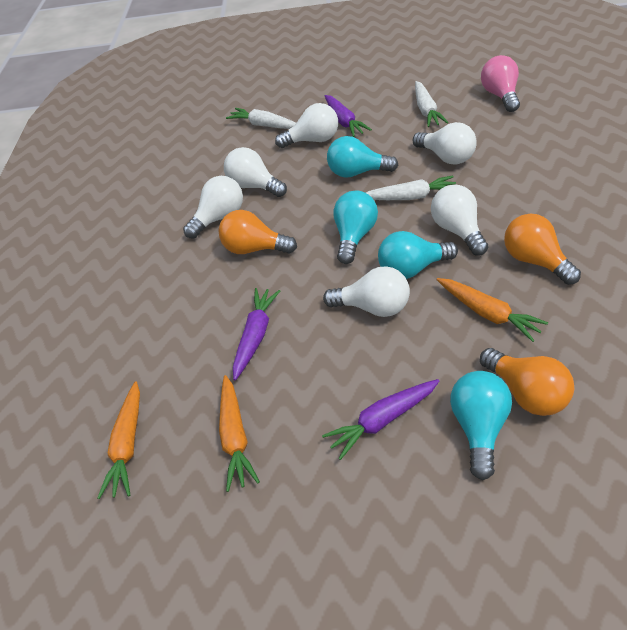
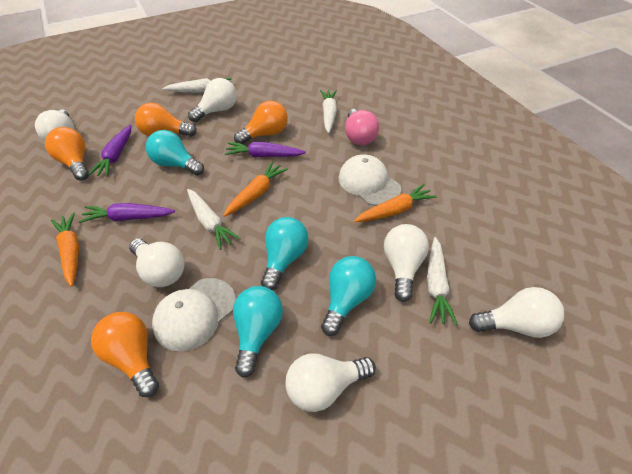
orange light bulb: 3 -> 4
white cap: 0 -> 2
white carrot: 3 -> 4

